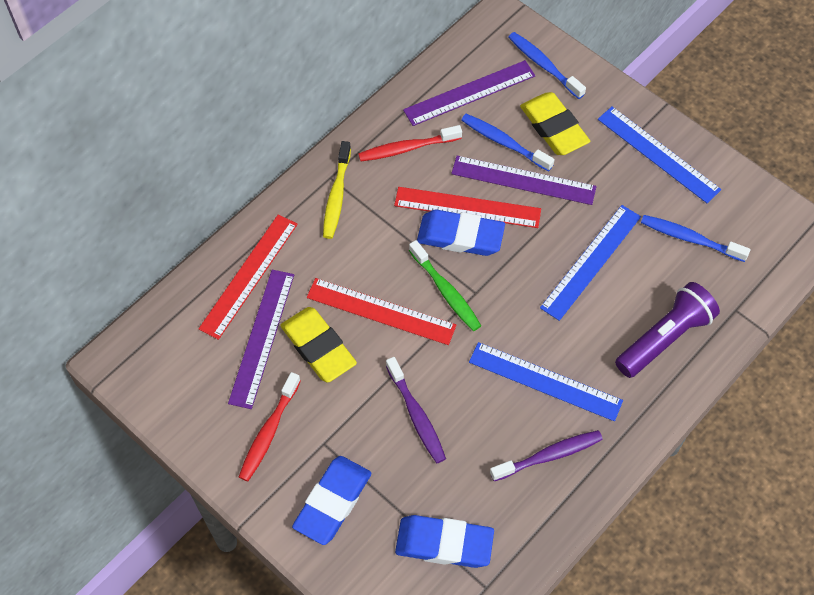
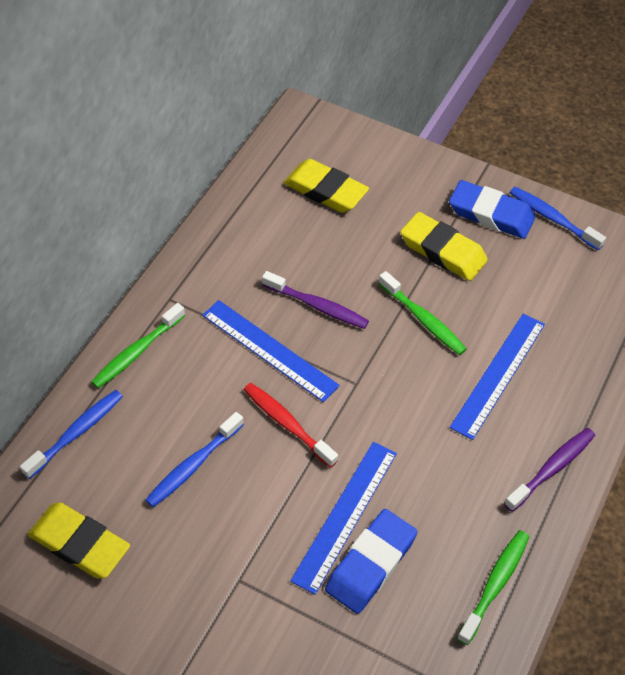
blue eraser: 3 -> 2
green toothbrush: 1 -> 3
purple flashlight: 1 -> 0
purple ruler: 3 -> 0
red ruler: 3 -> 0
red toothbrush: 2 -> 1
yellow eraser: 2 -> 3
yellow toothbrush: 1 -> 0

